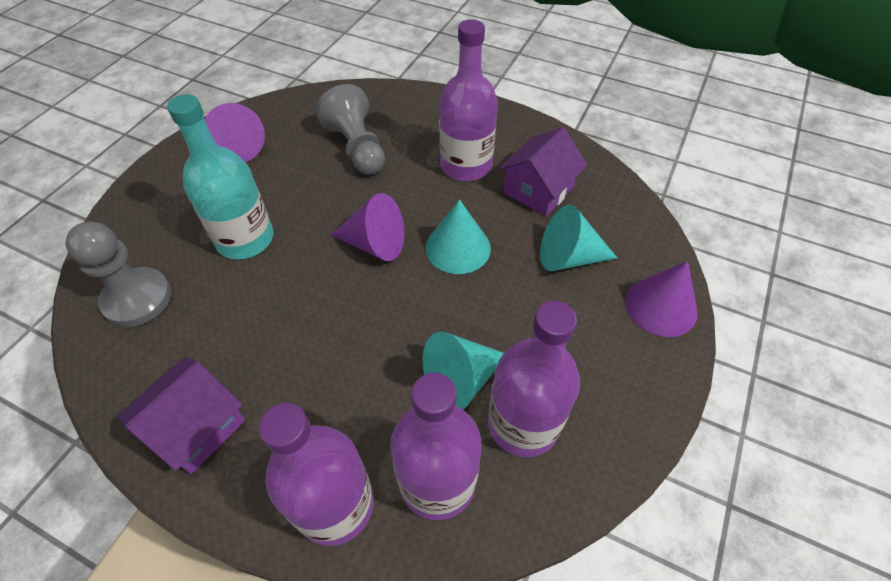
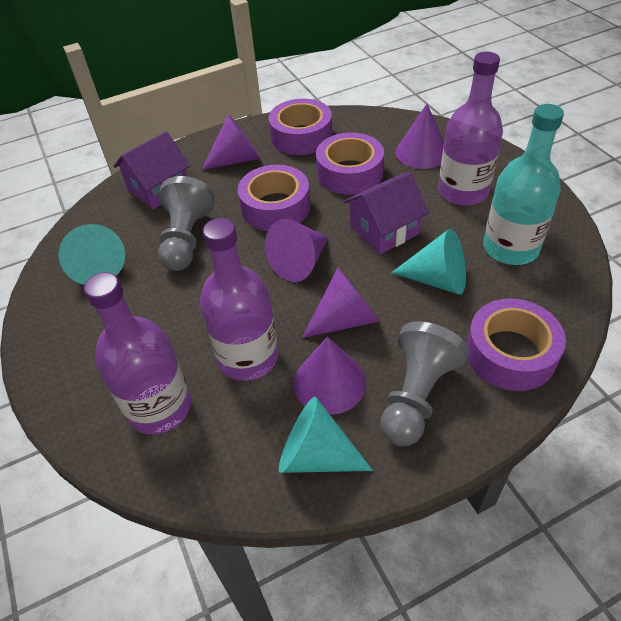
purple bottle: 4 -> 3
purple cone: 3 -> 5
purple tape: 0 -> 4

